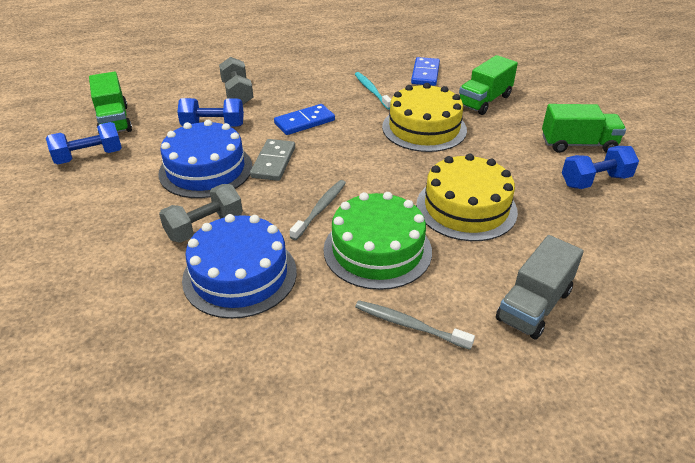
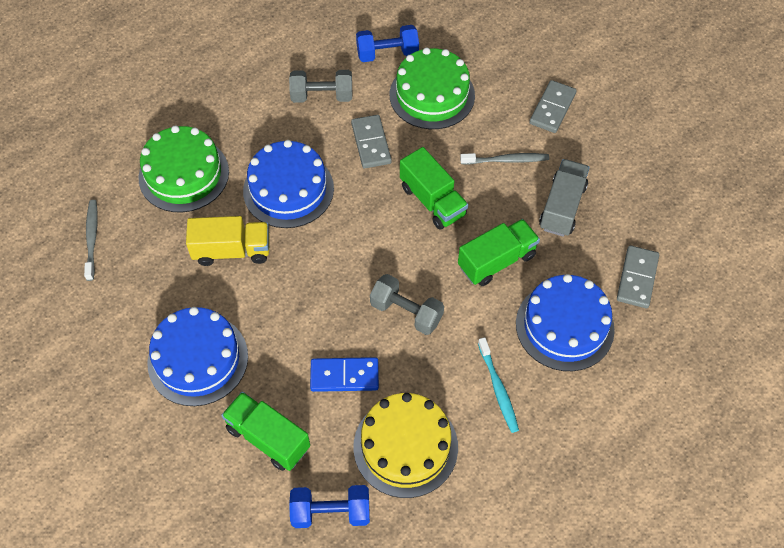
blue cake: 2 -> 3
blue domino: 2 -> 1
blue dumbbell: 3 -> 2
green cake: 1 -> 2
grey domino: 1 -> 3
yellow cake: 2 -> 1
yellow truck: 0 -> 1

